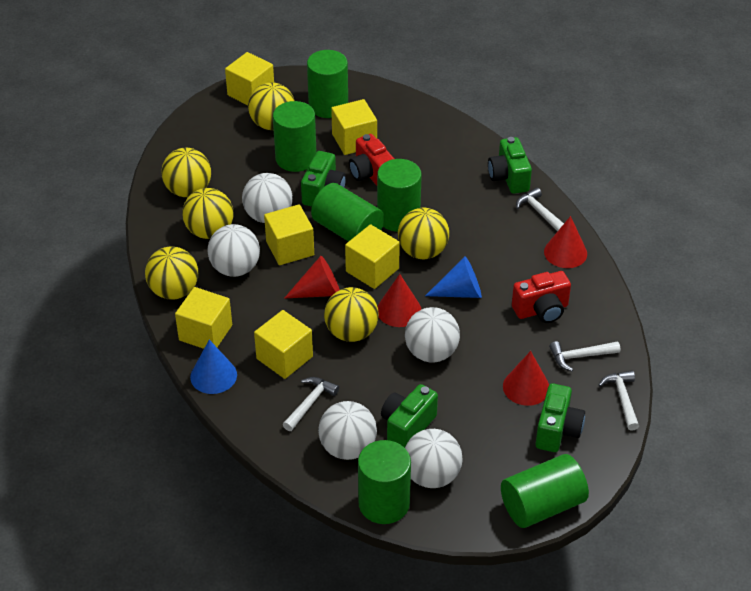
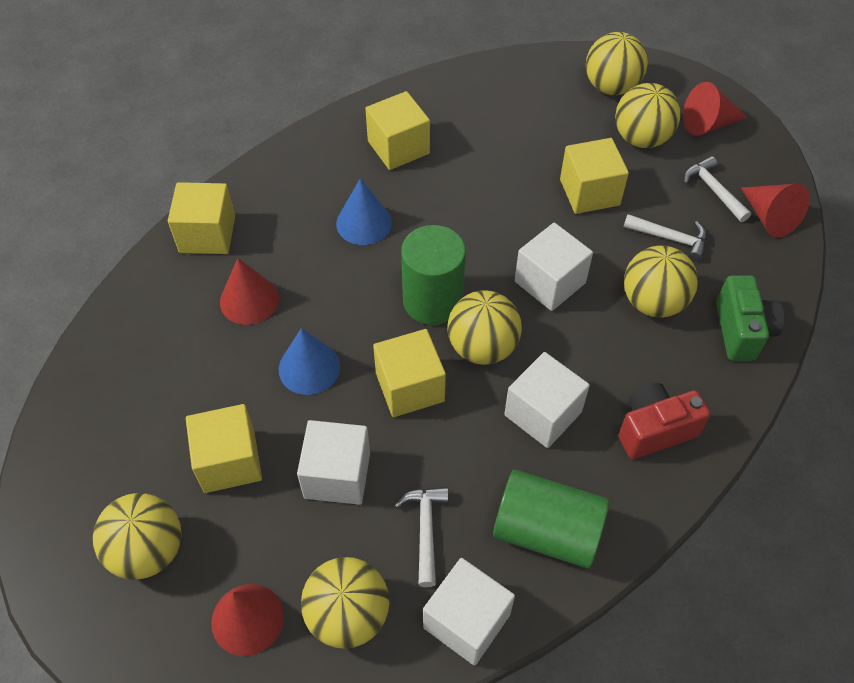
green camera: 4 -> 1
green cylinder: 6 -> 2
red camera: 2 -> 1
white ball: 5 -> 0
white cube: 0 -> 4
white hammer: 4 -> 3
yellow cube: 6 -> 5

